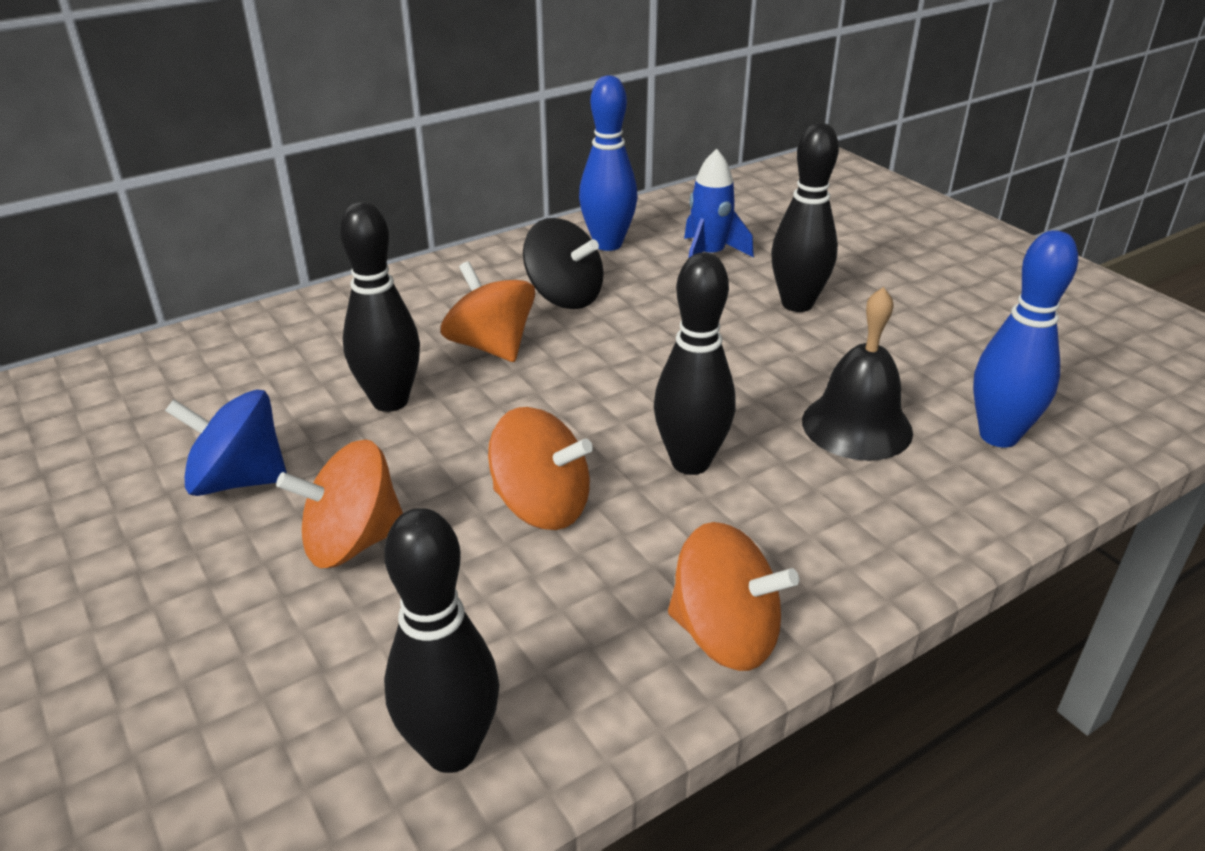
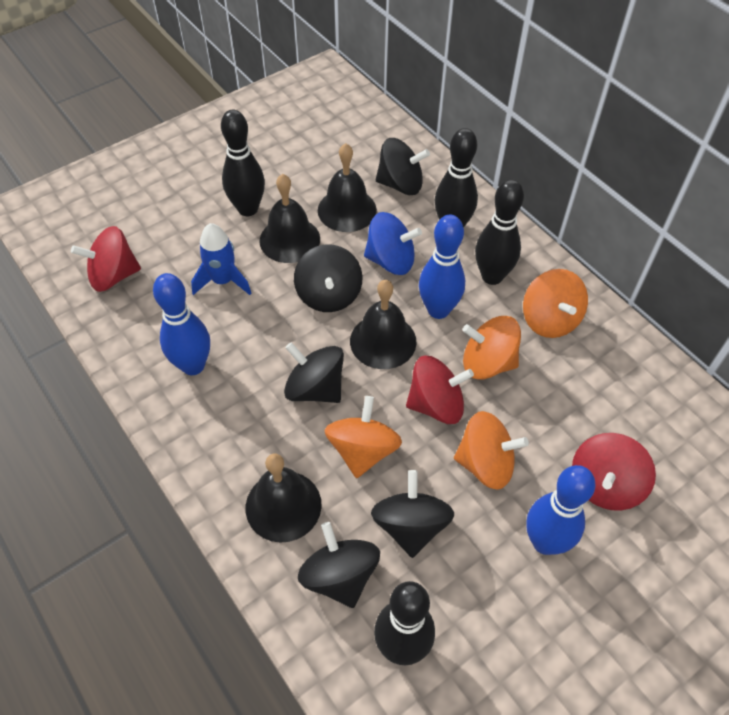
black bell: 1 -> 4
black spinning top: 1 -> 5
blue bowling pin: 2 -> 3
red spinning top: 0 -> 3

